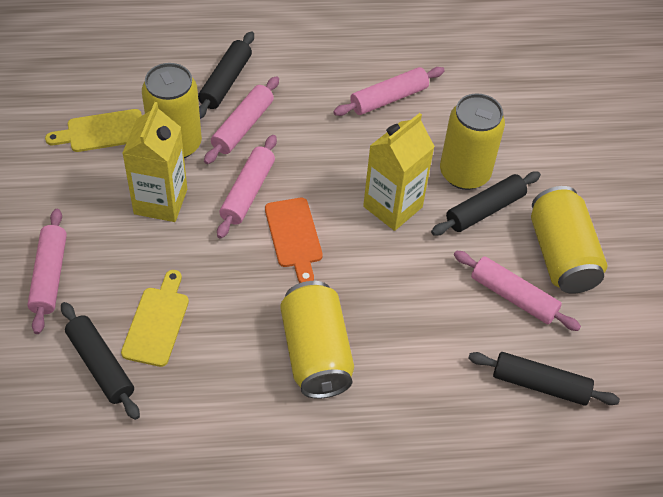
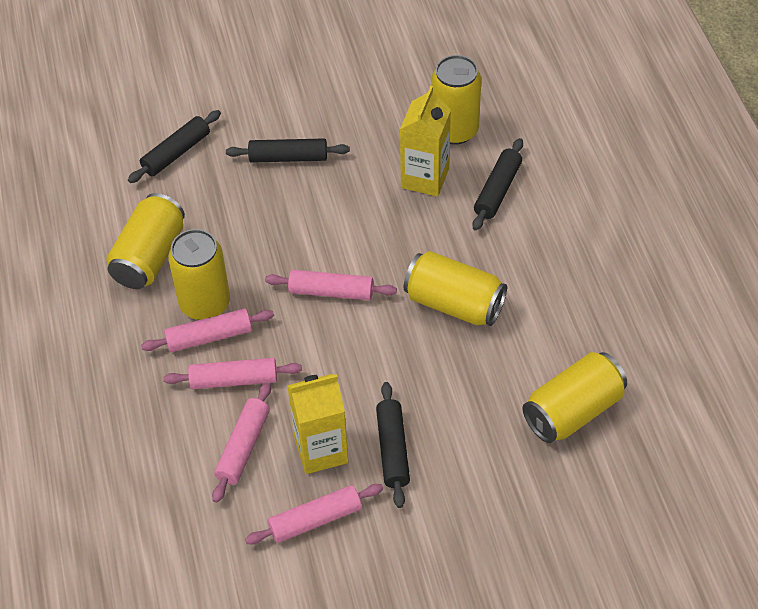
orange cutting board: 1 -> 0
yellow can: 4 -> 5
yellow cutting board: 2 -> 0

